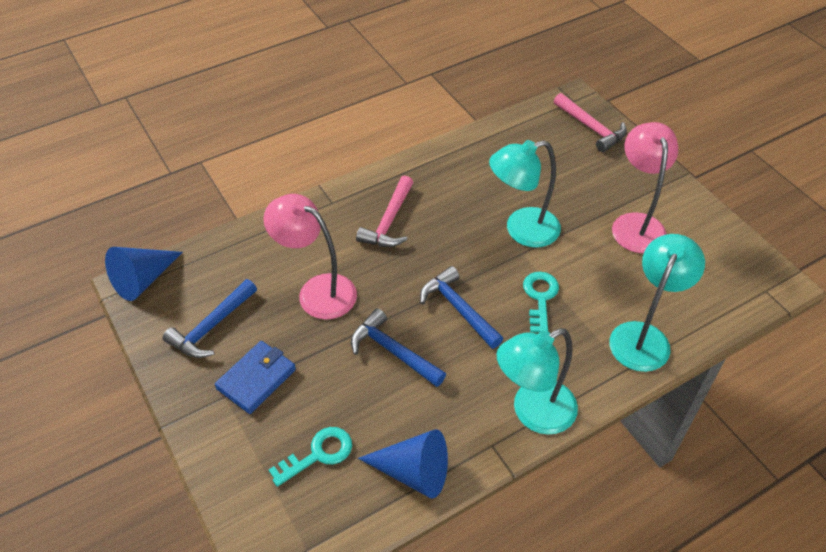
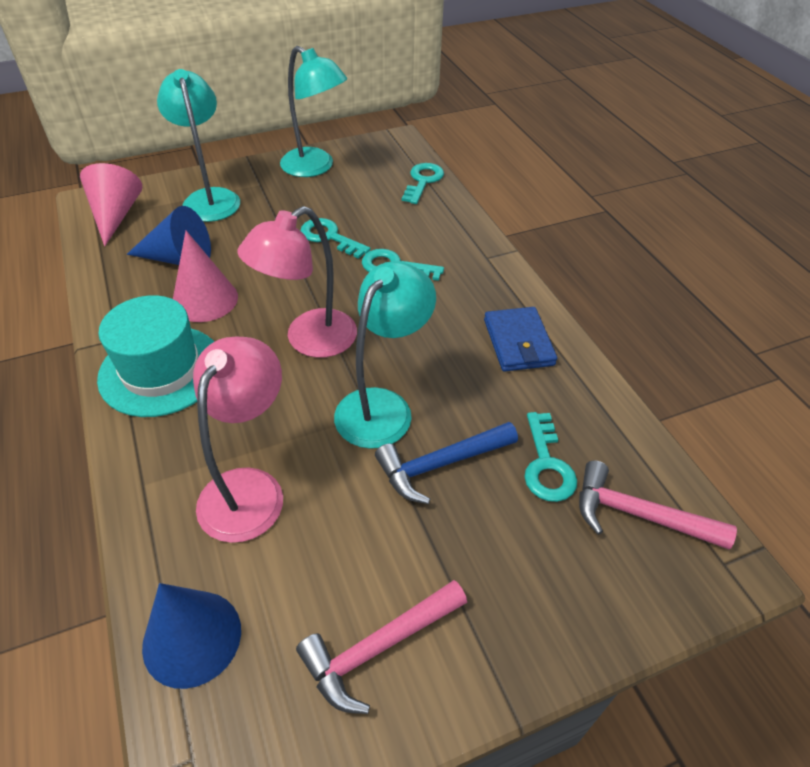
blue hammer: 3 -> 1
pink cone: 0 -> 2
turquoise hat: 0 -> 1
turquoise key: 2 -> 4

